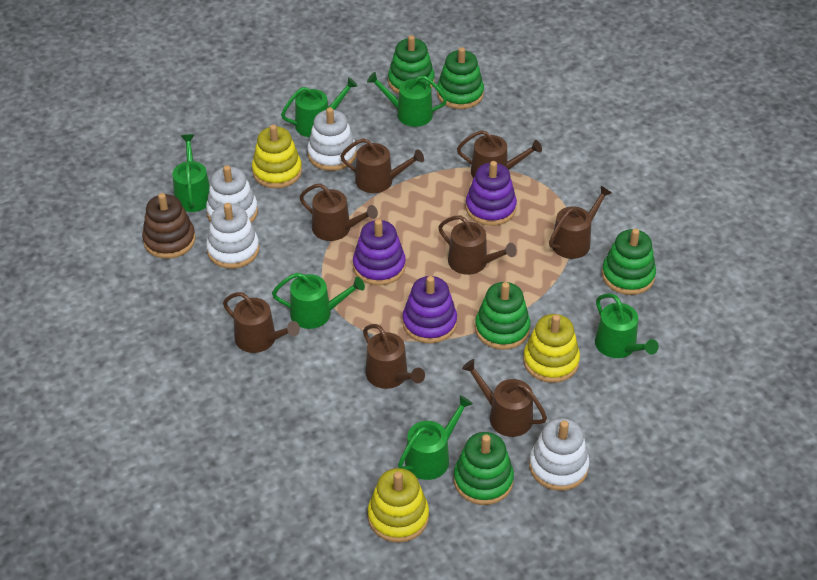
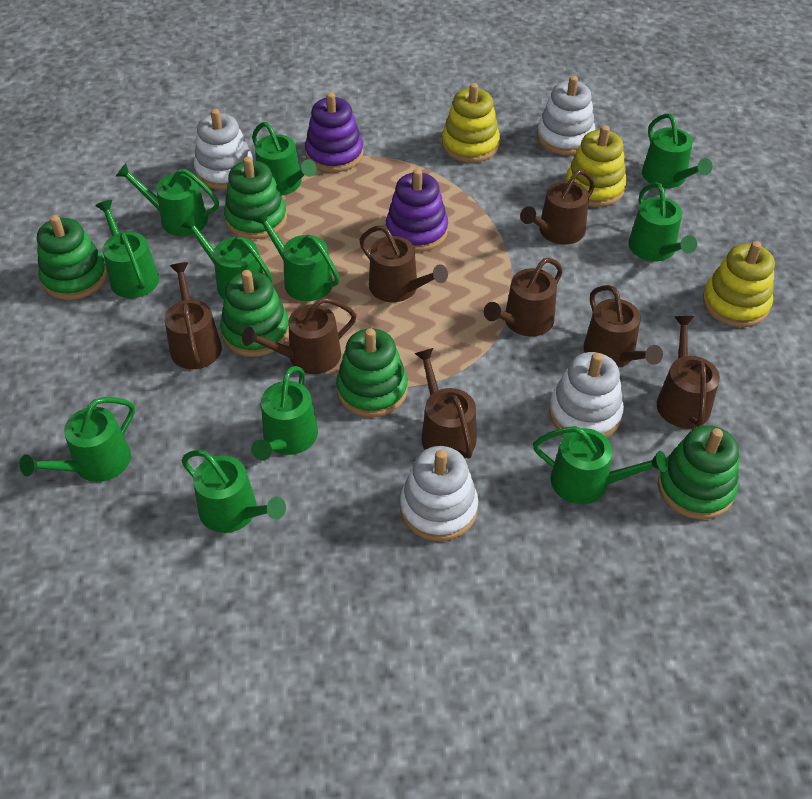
brown stacking toy: 1 -> 0
green watering can: 6 -> 11
purple stacking toy: 3 -> 2

